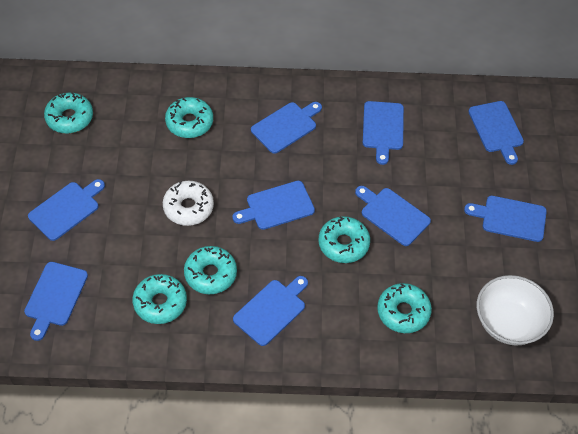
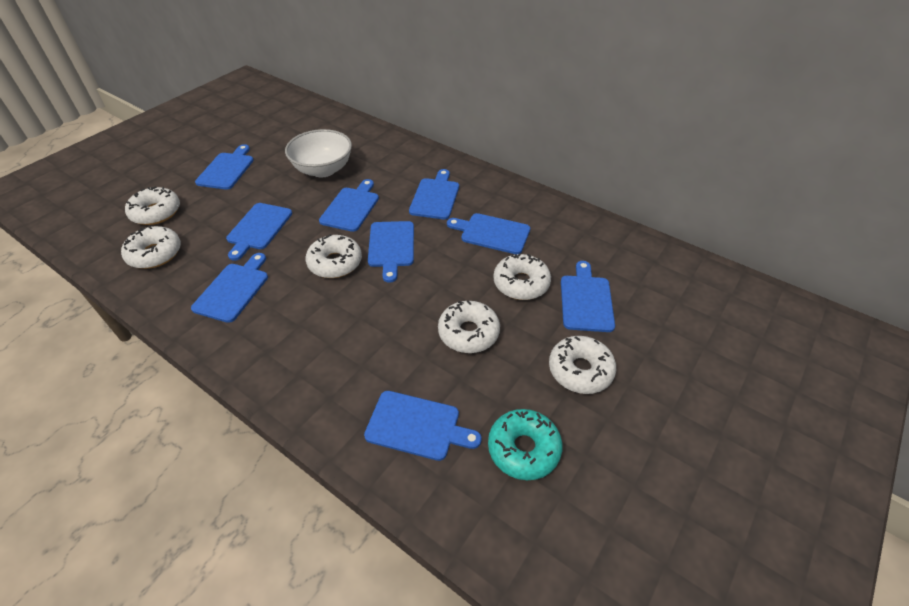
turquoise donut: 6 -> 1
white donut: 1 -> 6

